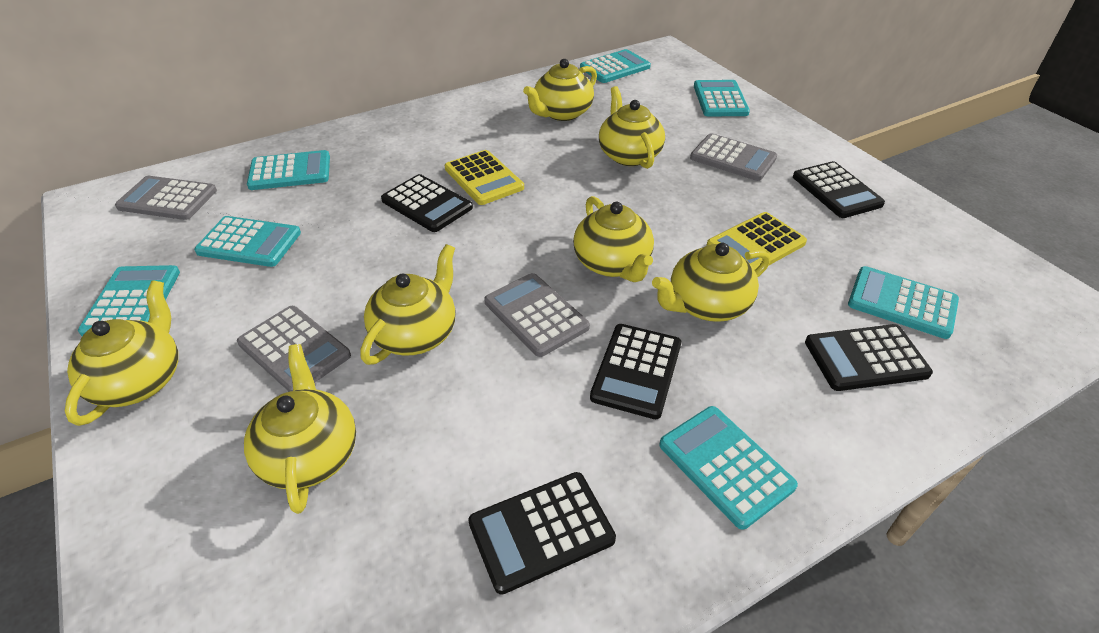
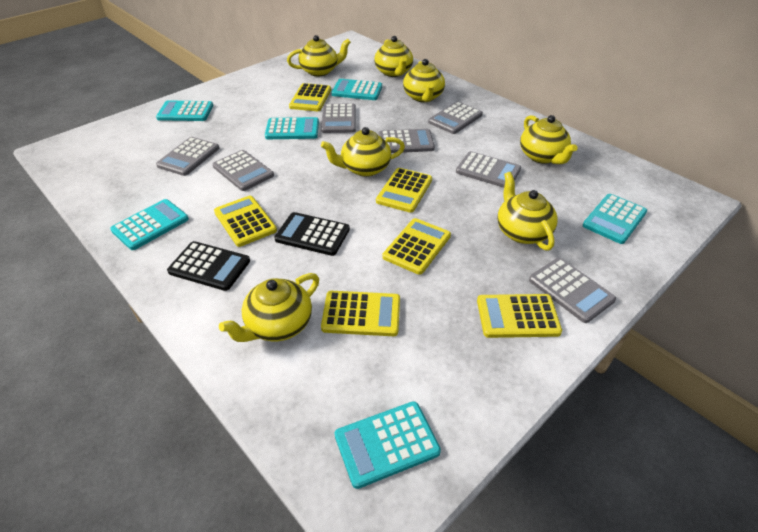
black calculator: 5 -> 2
grey calculator: 4 -> 7
turquoise calculator: 7 -> 6
yellow calculator: 2 -> 6

